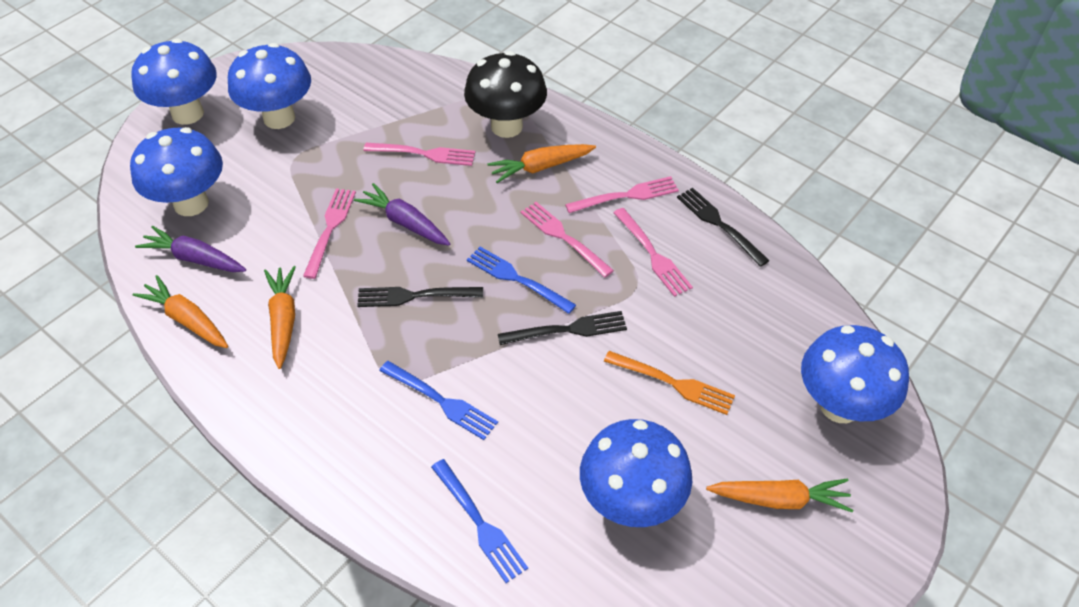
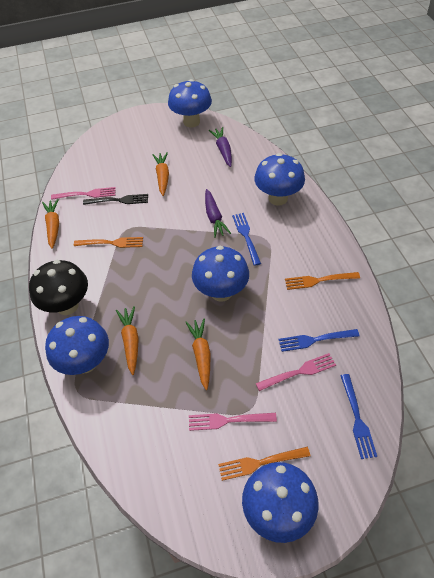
black fork: 3 -> 1
orange fork: 1 -> 3
pink fork: 5 -> 3

